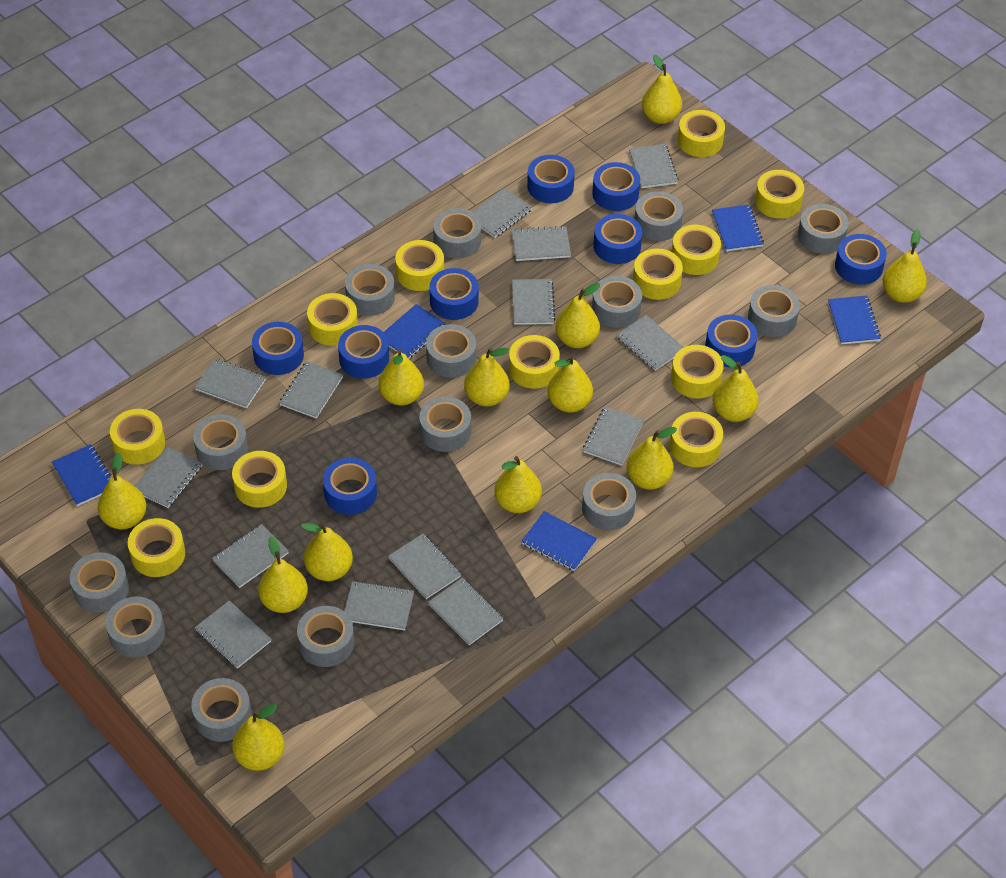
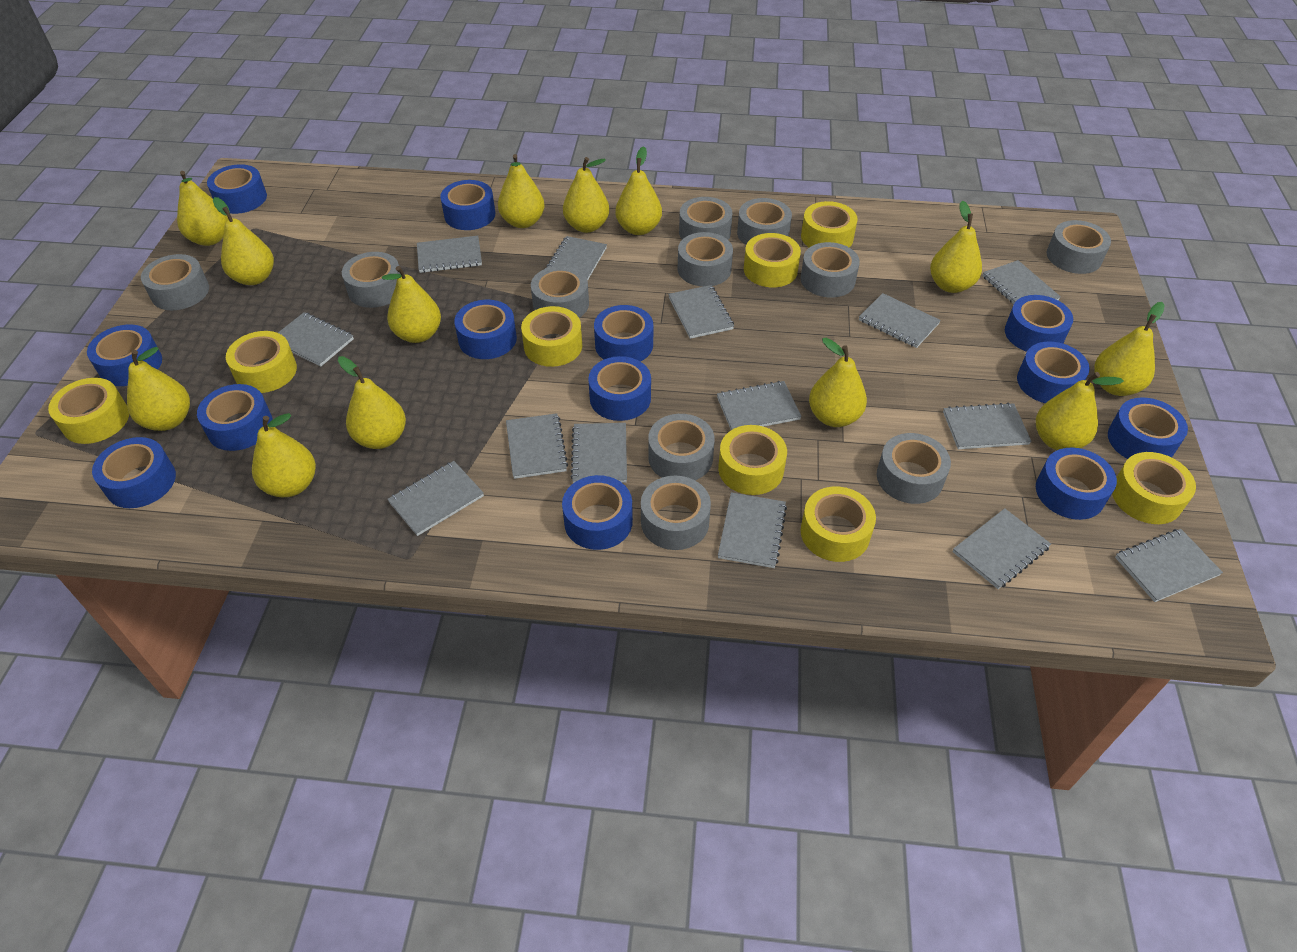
blue notebook: 5 -> 0
blue tape: 9 -> 13
grey tape: 14 -> 11
yellow tape: 12 -> 8

